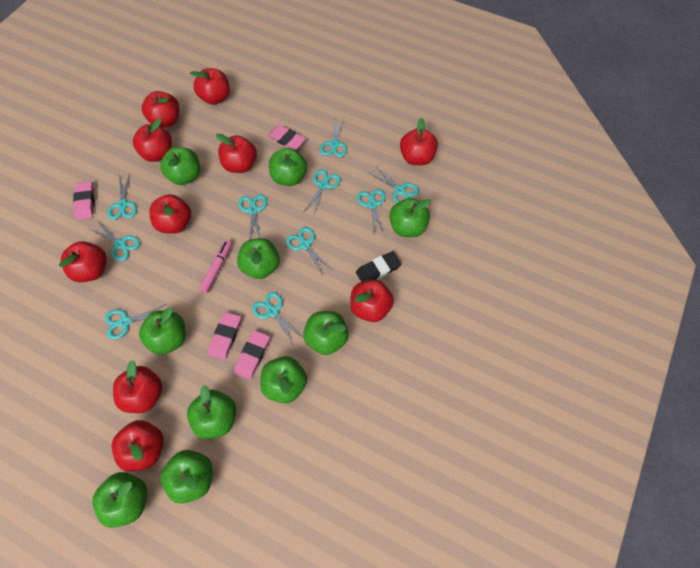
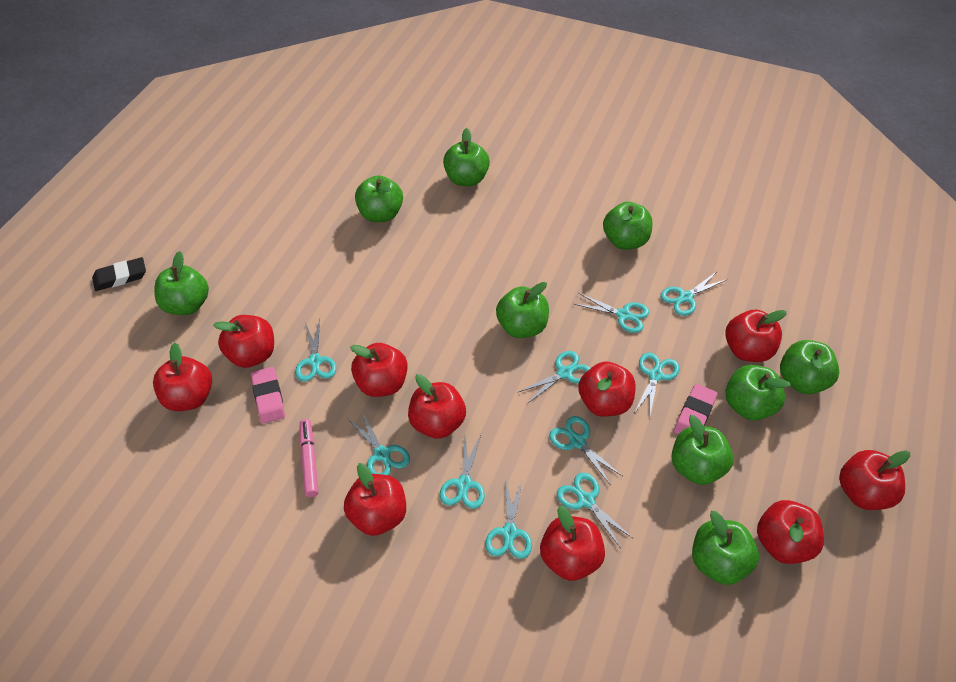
green apple: 10 -> 9
pink eraser: 4 -> 2

